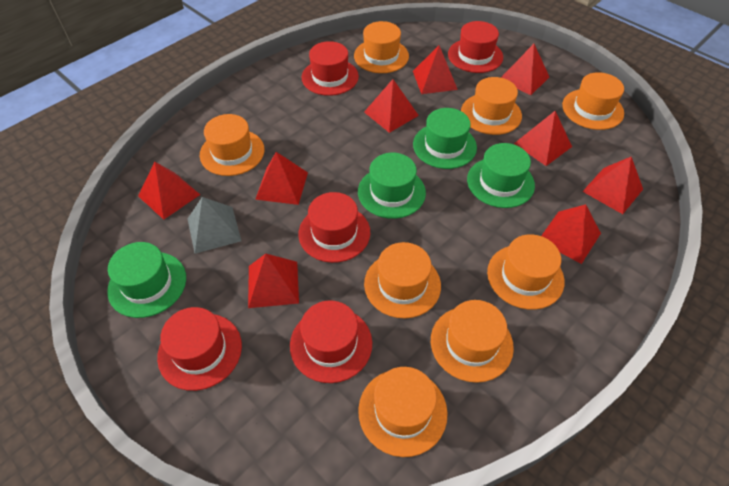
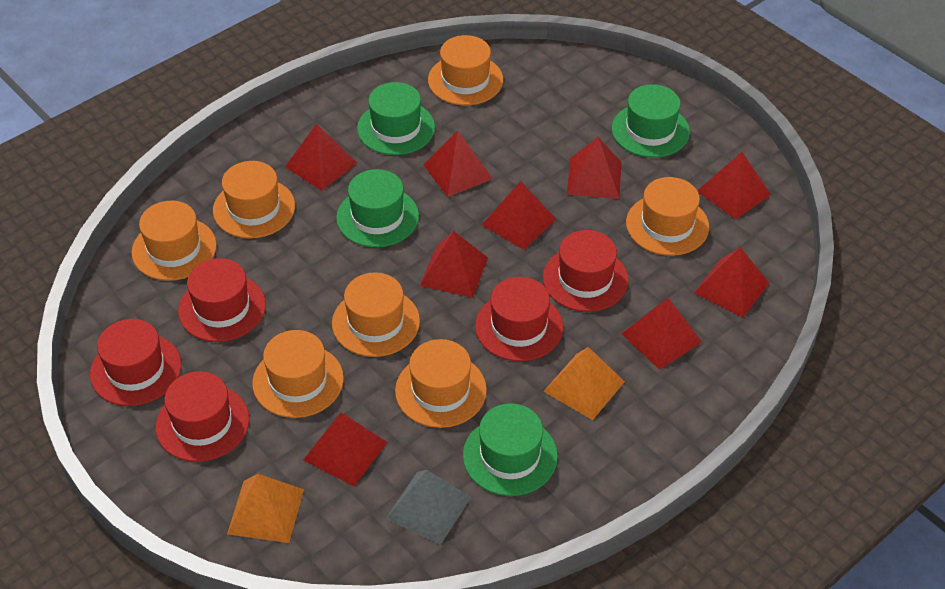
orange hat: 8 -> 7
orange pyramid: 0 -> 2

